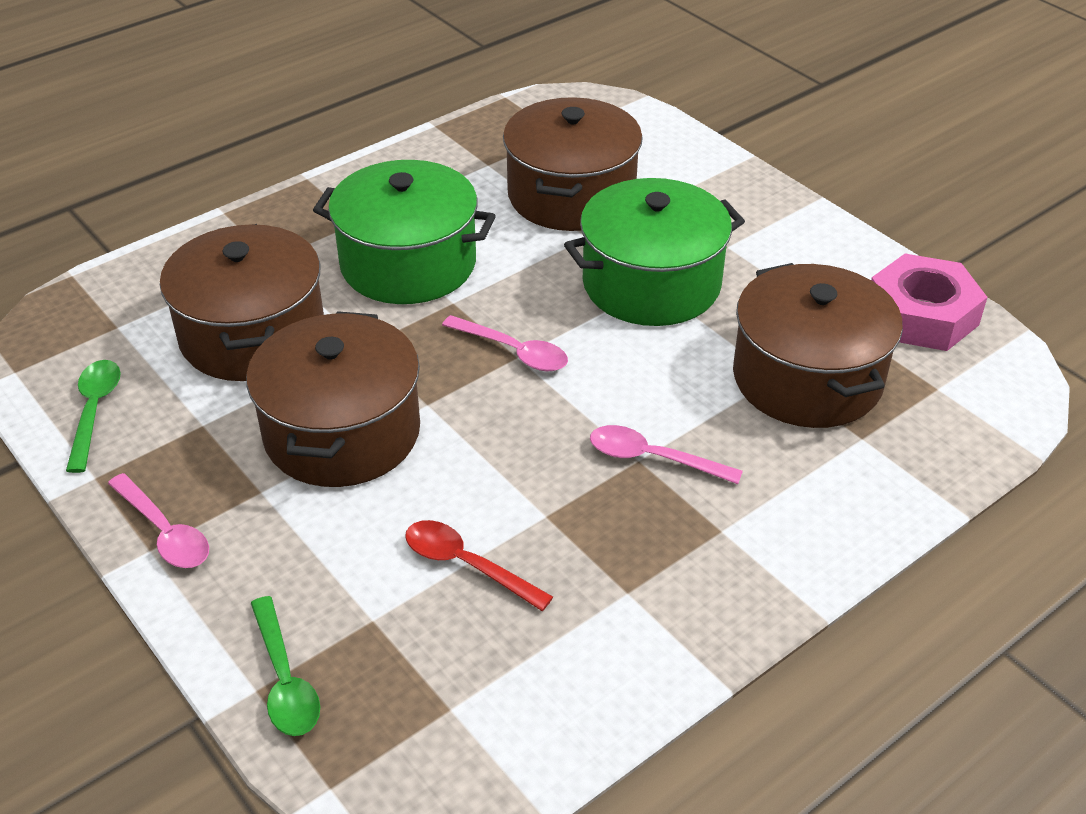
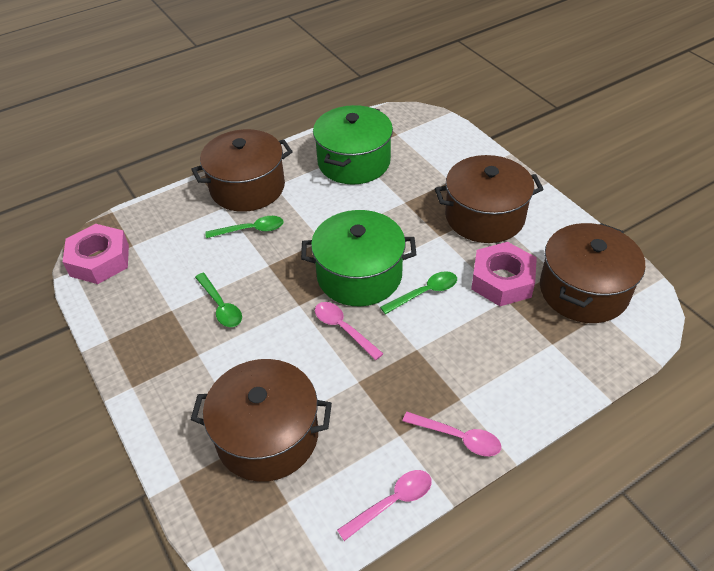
green spoon: 2 -> 3
pink nut: 1 -> 2
red spoon: 1 -> 0

